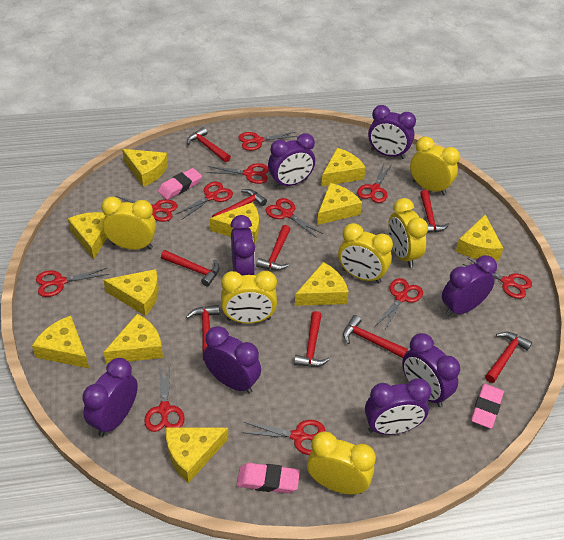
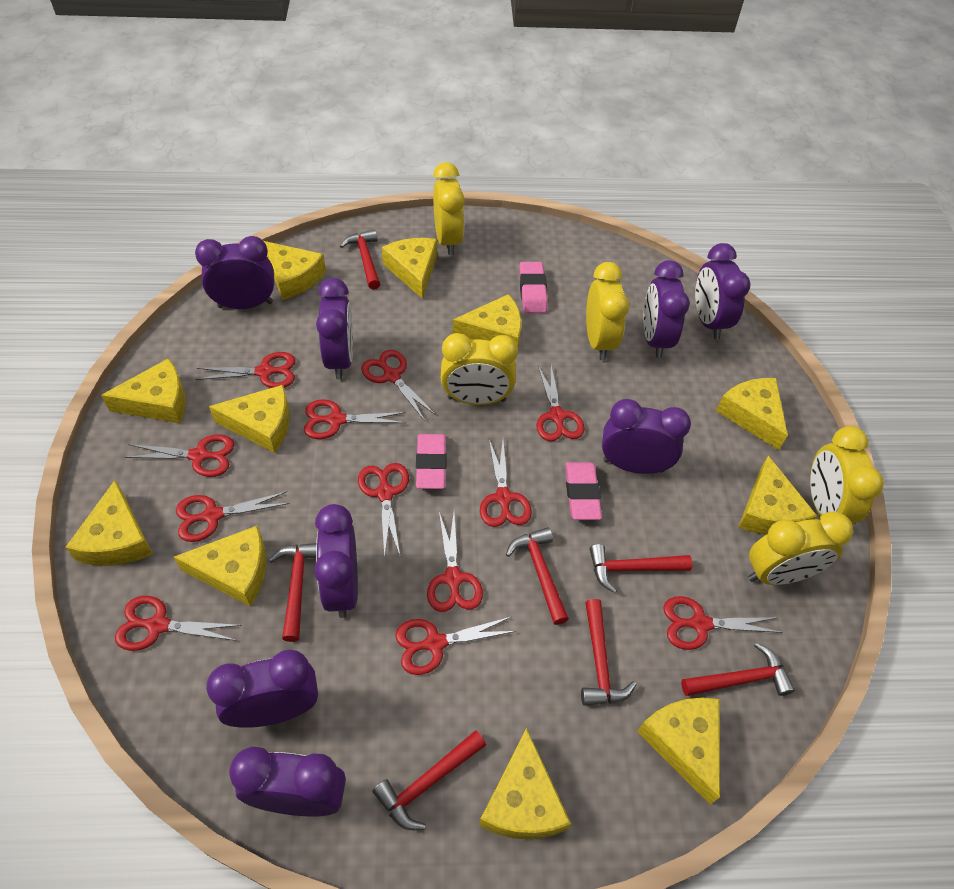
red hammer: 9 -> 7
red scissors: 11 -> 12
yellow clock: 6 -> 5

